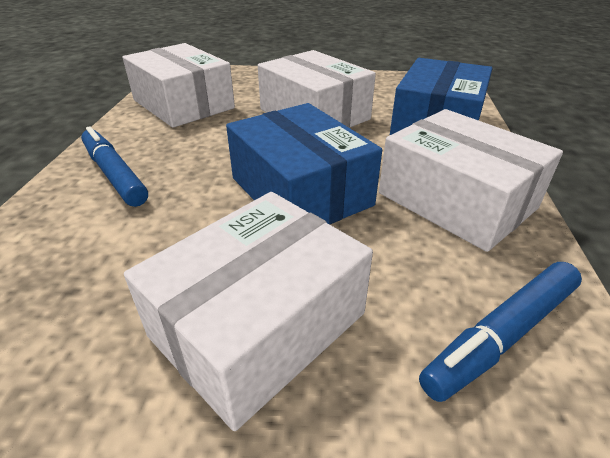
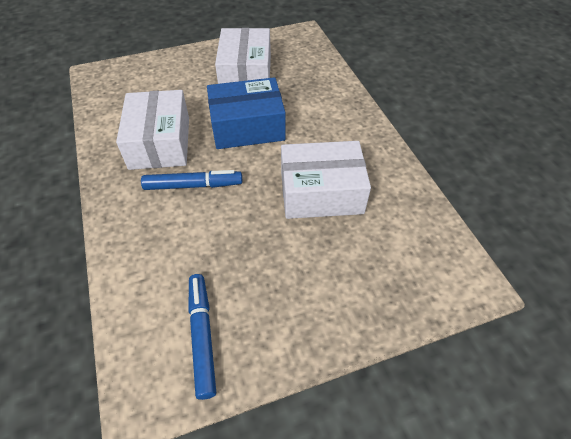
blue box: 2 -> 1
white box: 4 -> 3

